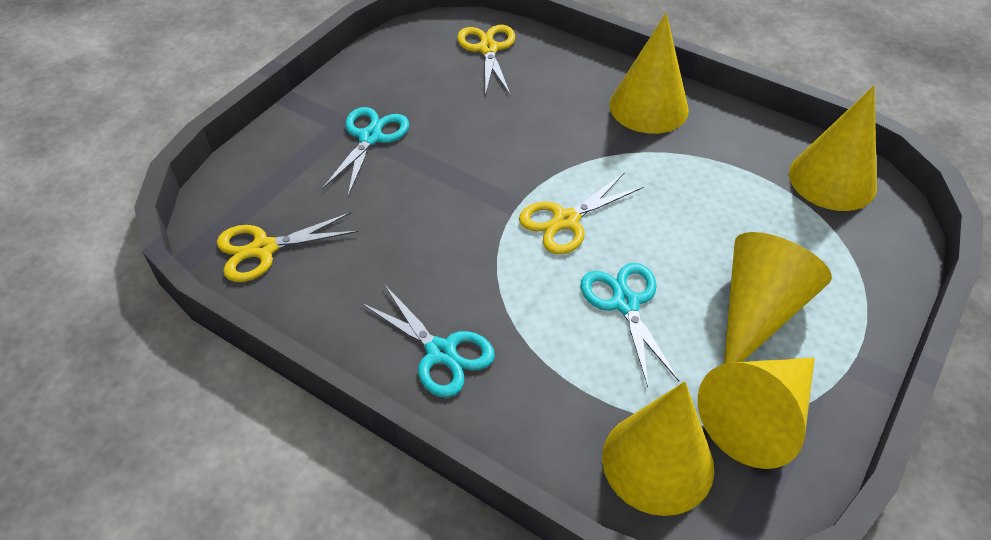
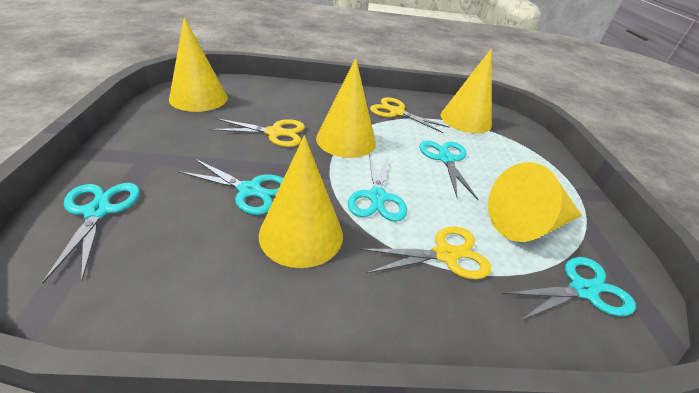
turquoise scissors: 3 -> 5

